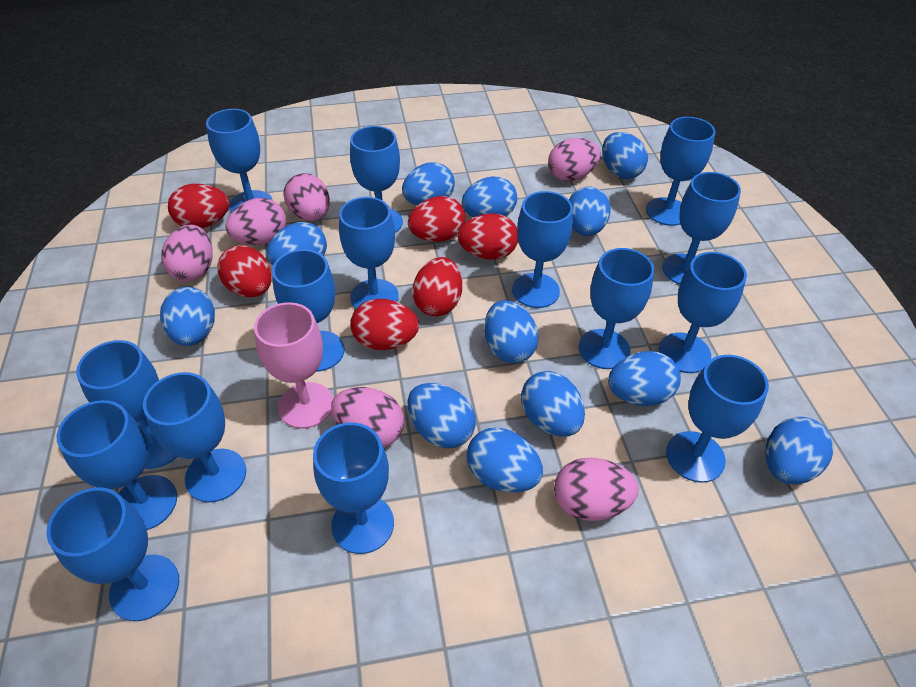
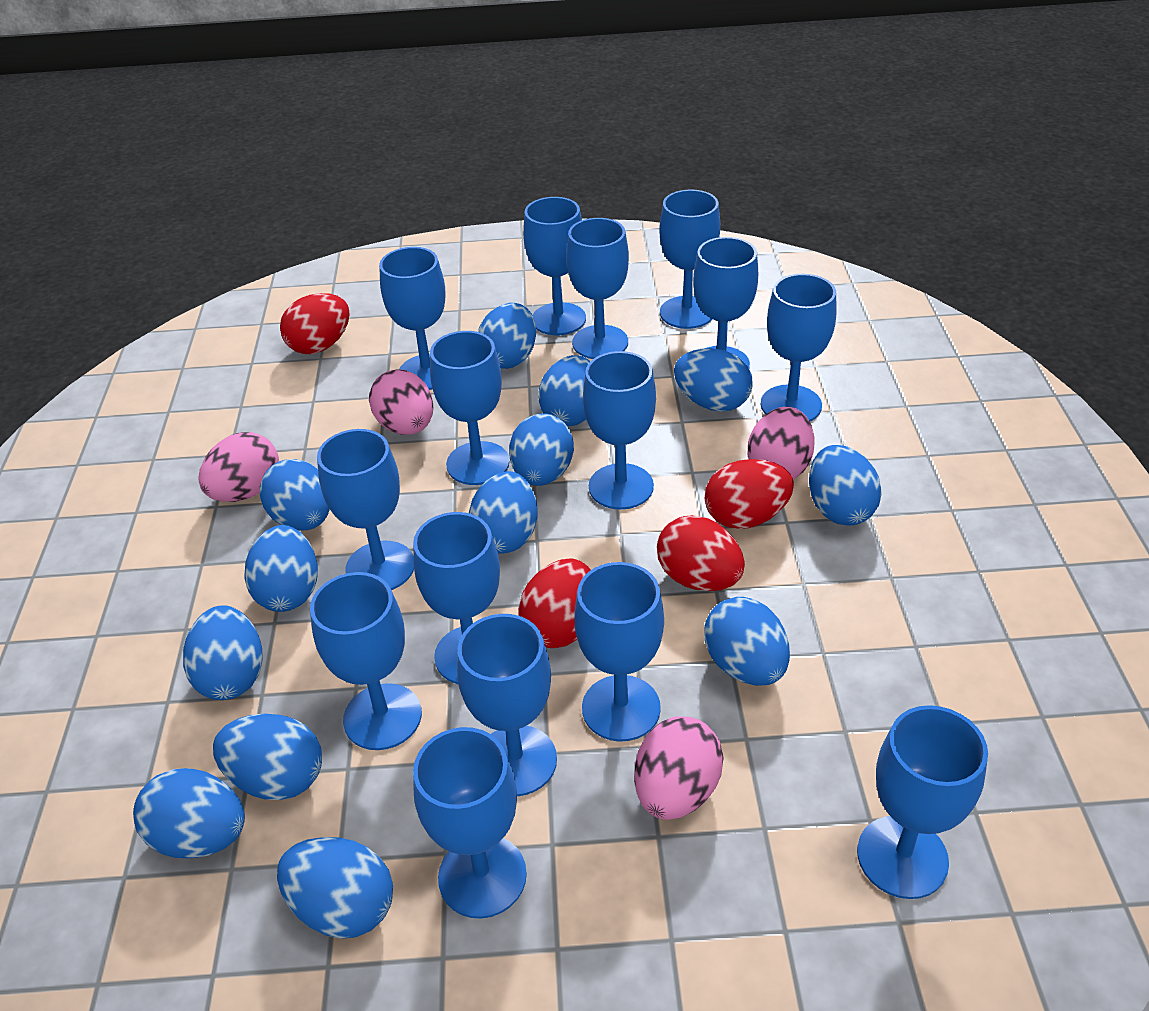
blue egg: 12 -> 13
pink egg: 6 -> 4
pink goblet: 1 -> 0
red egg: 6 -> 4

